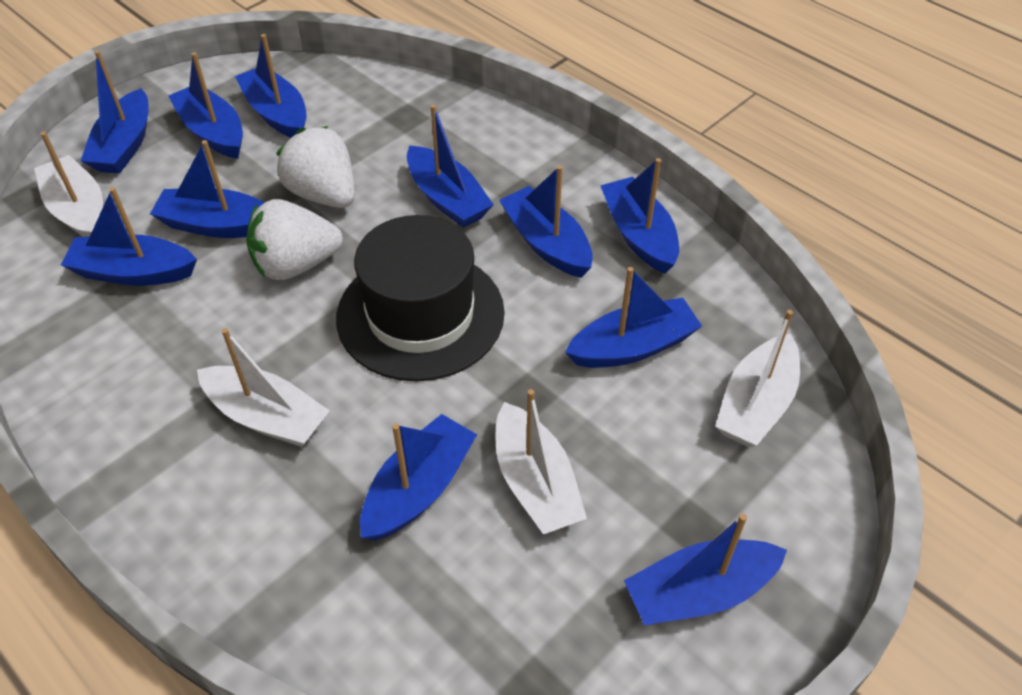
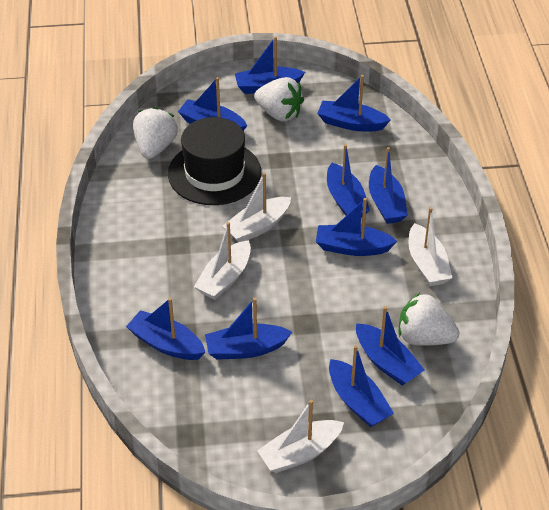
blue boat: 11 -> 10
white strawberry: 2 -> 3

